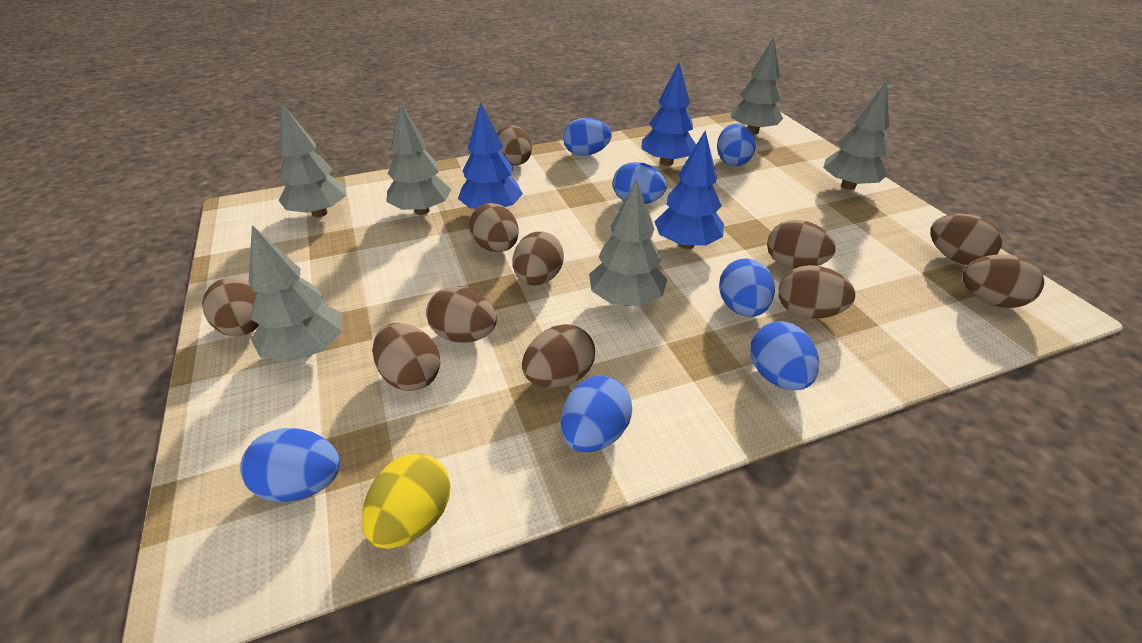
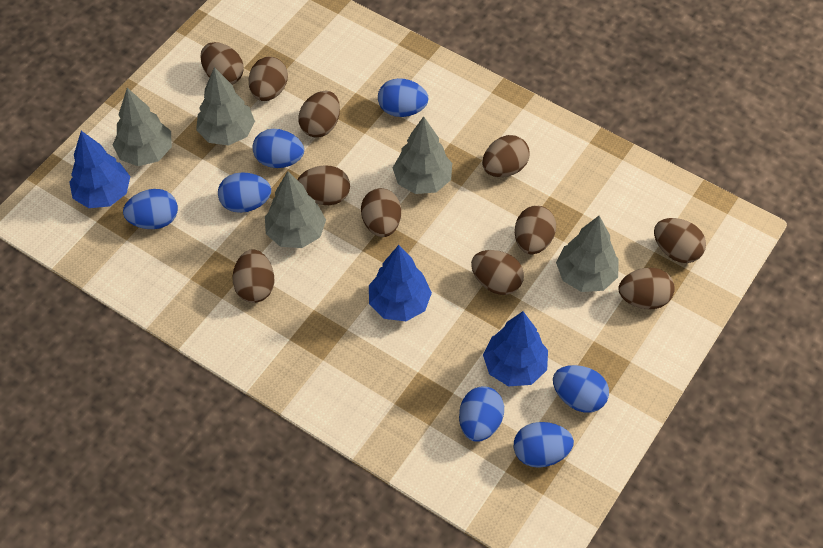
grey tree: 6 -> 5
yellow egg: 1 -> 0

